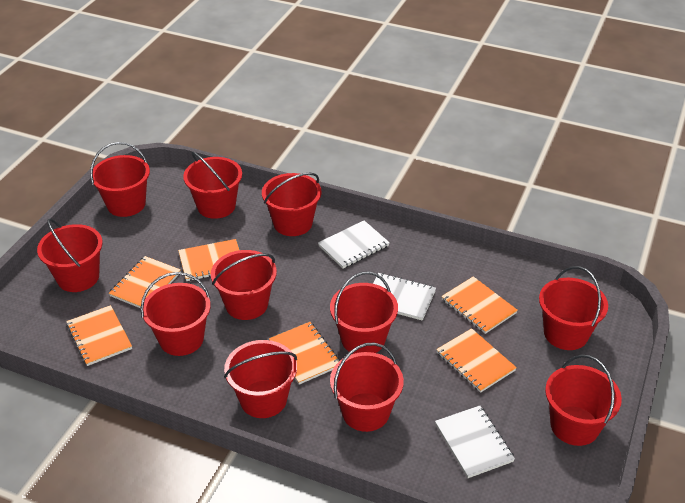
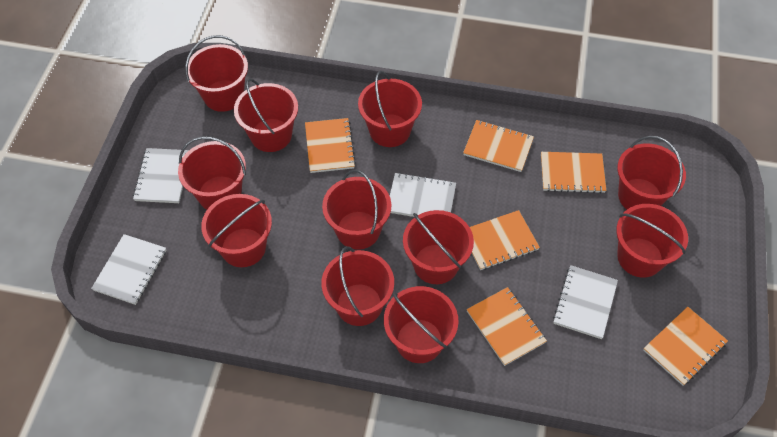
white notebook: 3 -> 4

